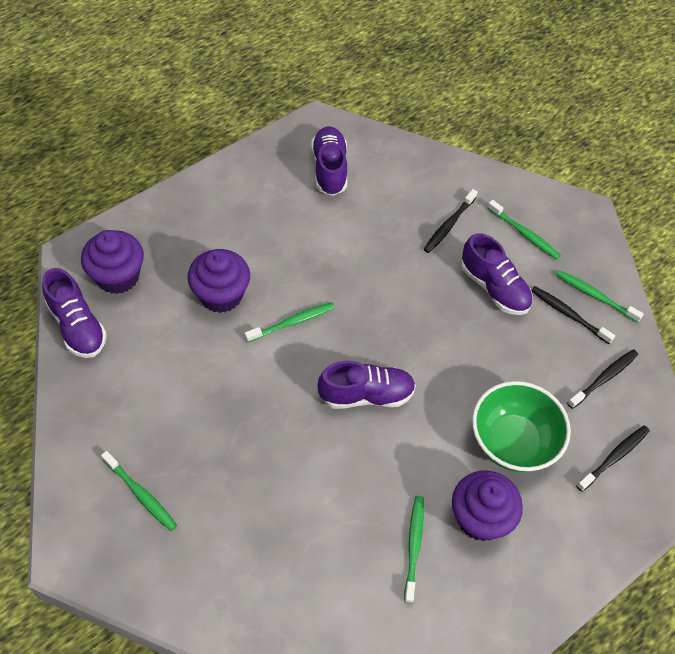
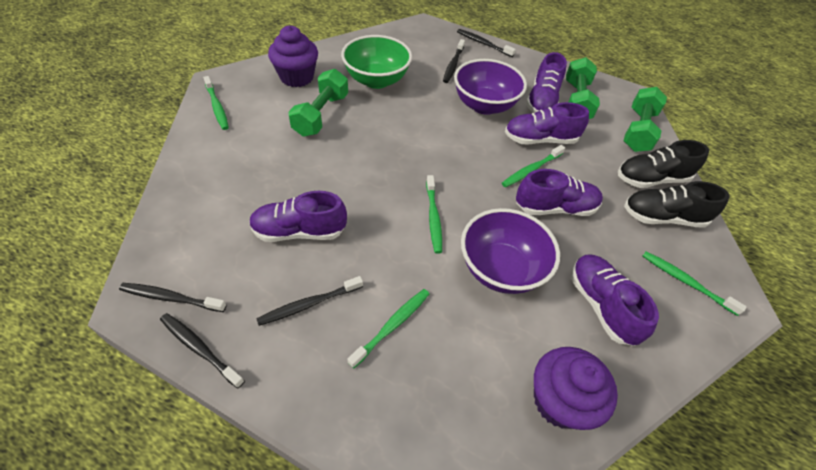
black shoe: 0 -> 2
black toothbrush: 4 -> 5
green dumbbell: 0 -> 3
purple bowl: 0 -> 2
purple cupcake: 3 -> 2
purple shoe: 4 -> 5

